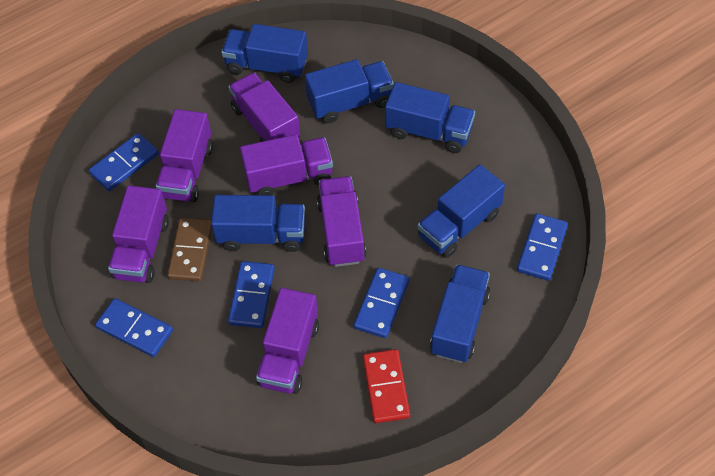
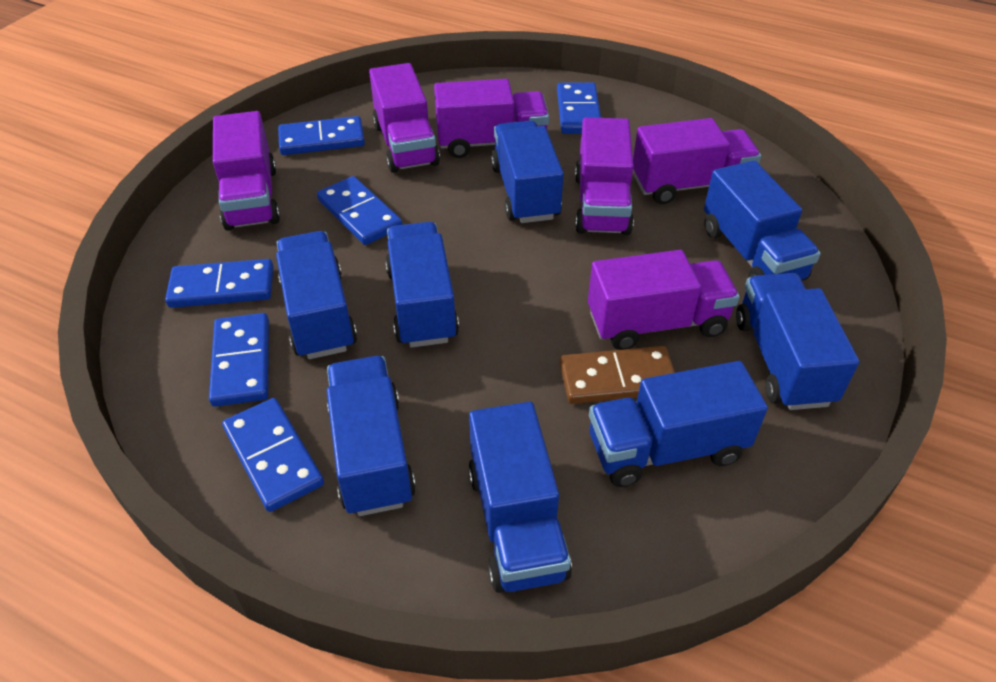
blue domino: 5 -> 6
blue truck: 6 -> 8
red domino: 1 -> 0

